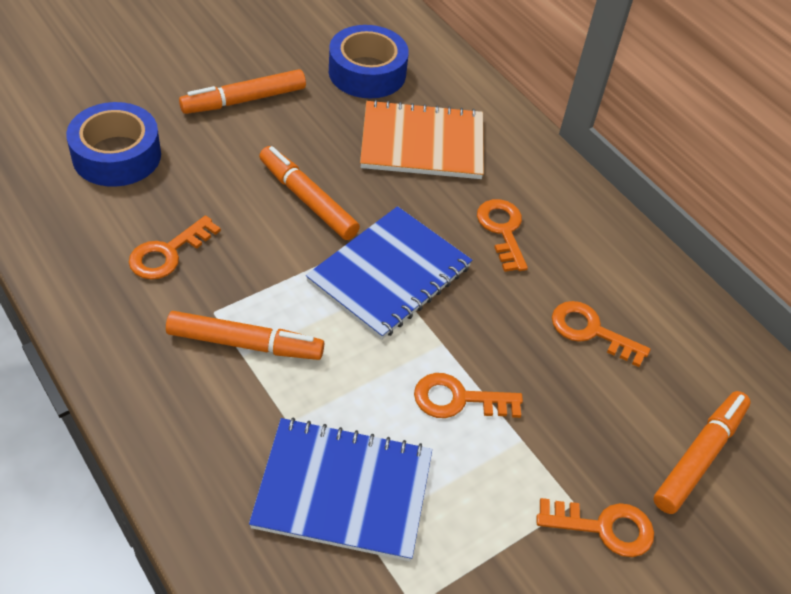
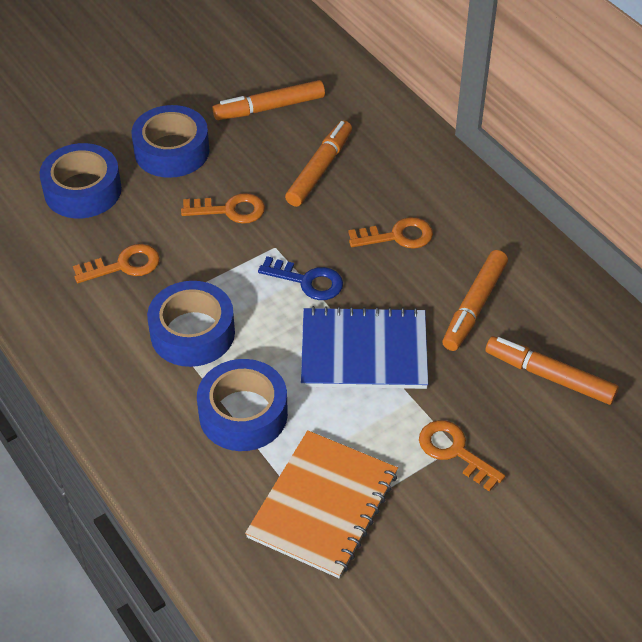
blue key: 0 -> 1
blue notebook: 2 -> 1
blue tape: 2 -> 4
orange key: 5 -> 4

